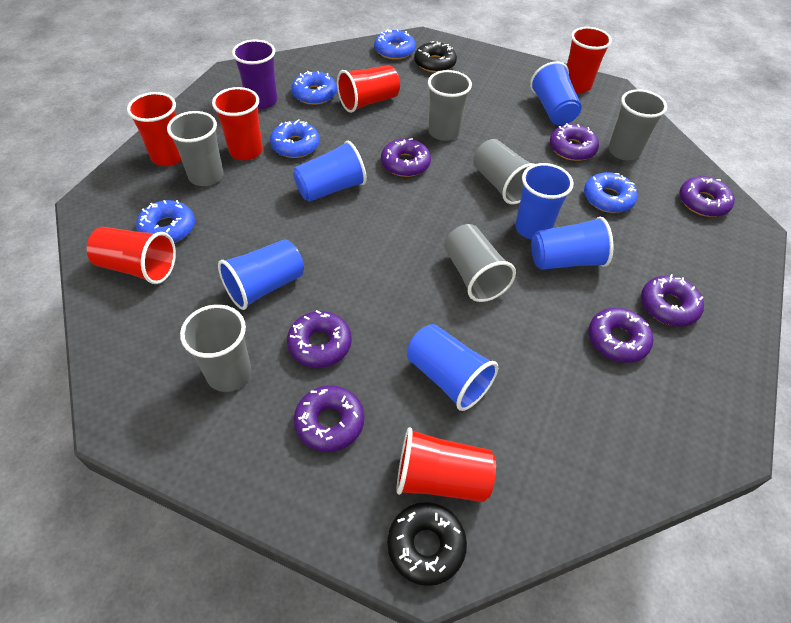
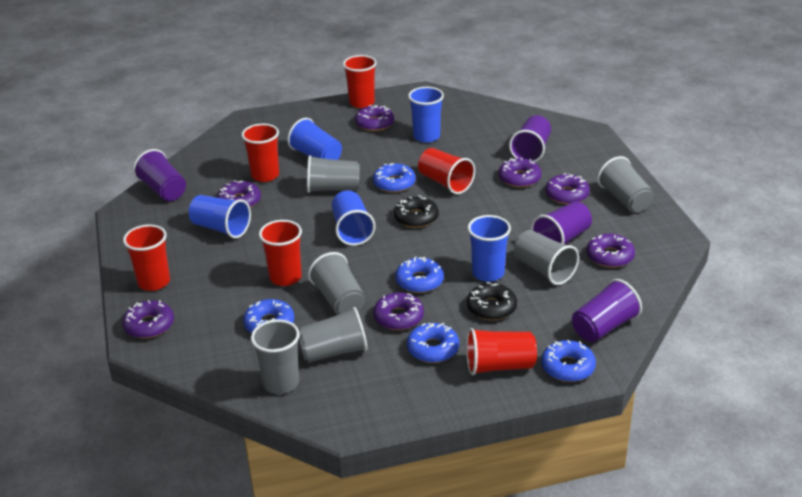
blue cup: 6 -> 5
purple cup: 1 -> 4

